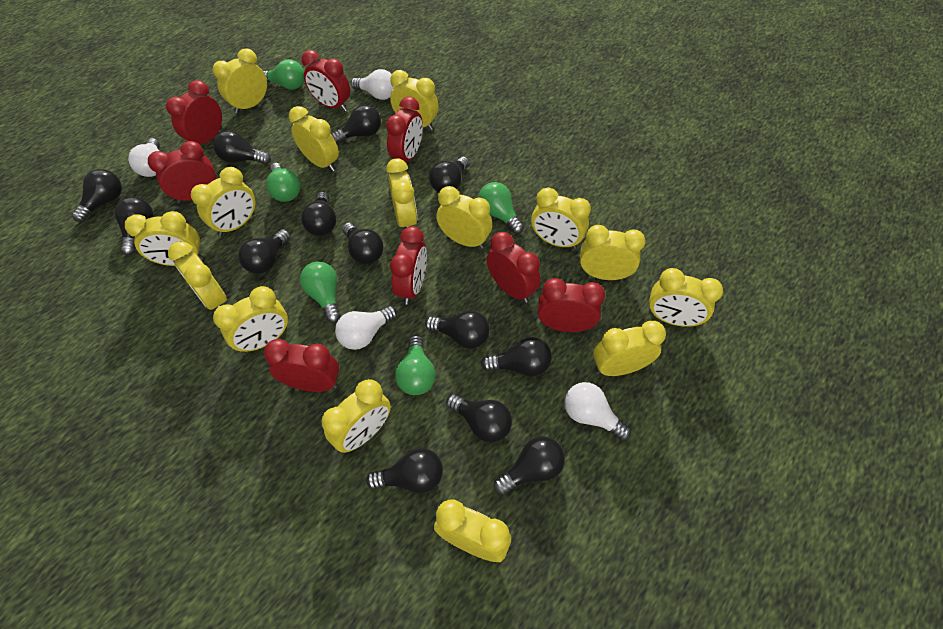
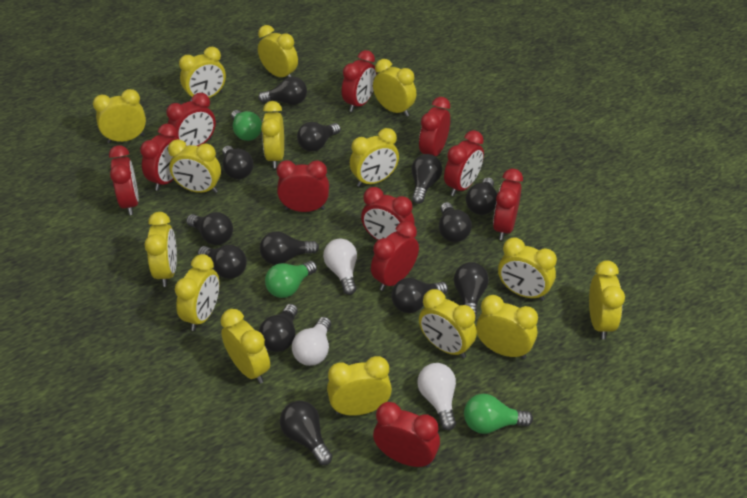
green light bulb: 5 -> 3
red clock: 8 -> 11
white light bulb: 4 -> 3

